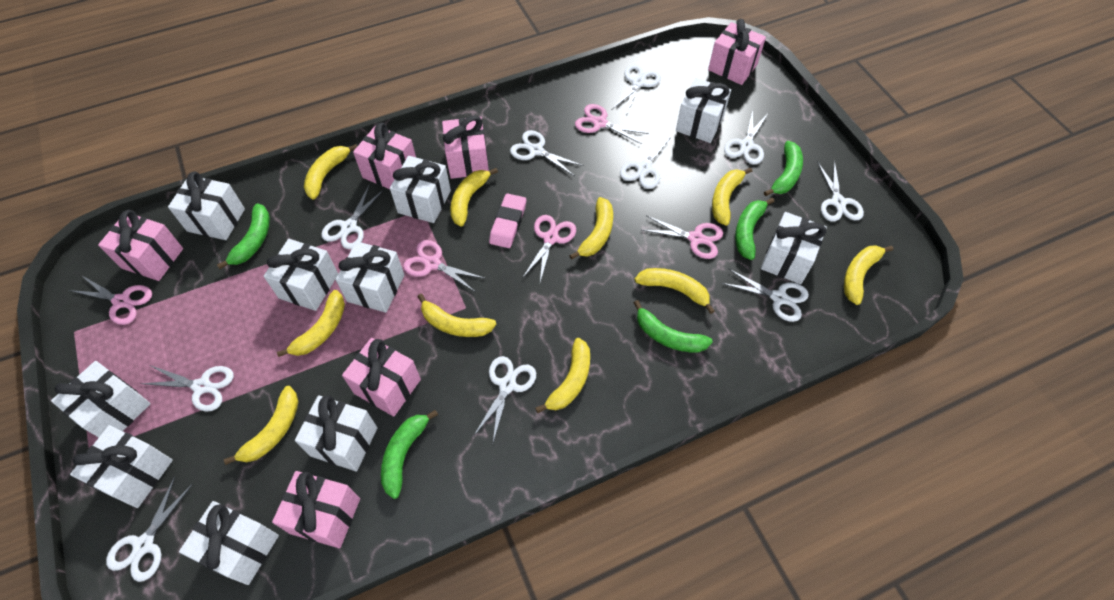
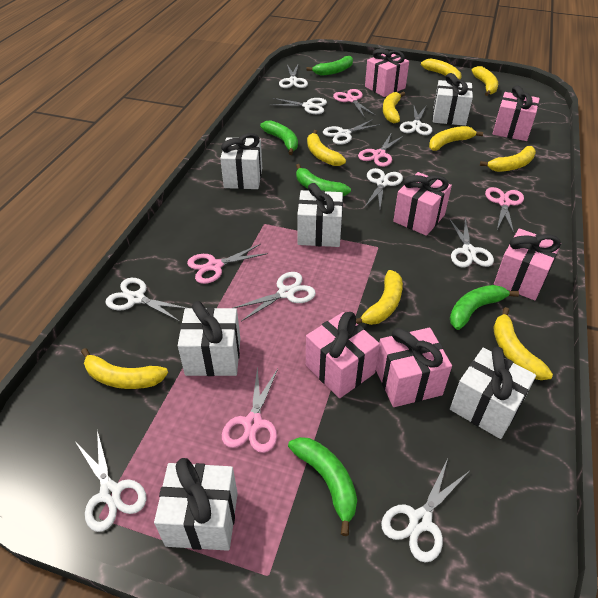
pink eraser: 1 -> 0
white gift: 10 -> 6
yellow banana: 10 -> 9

